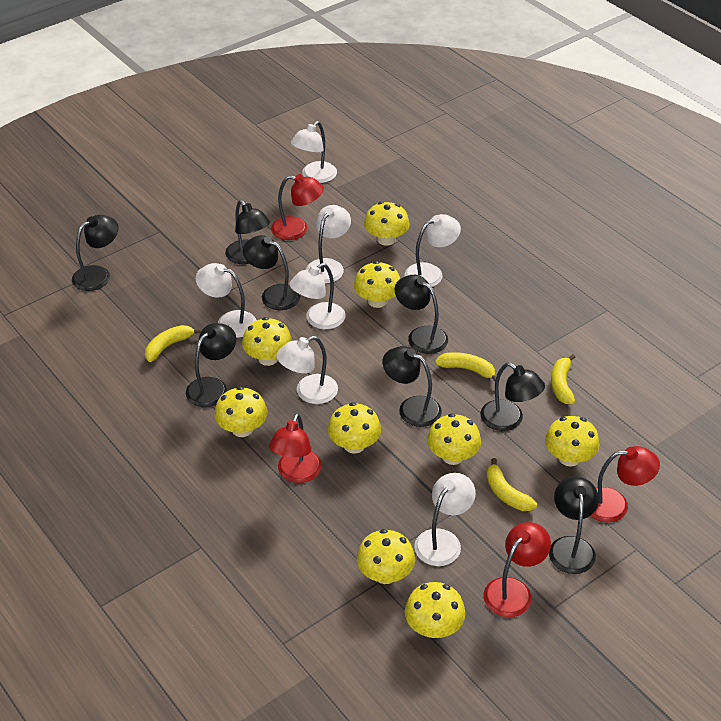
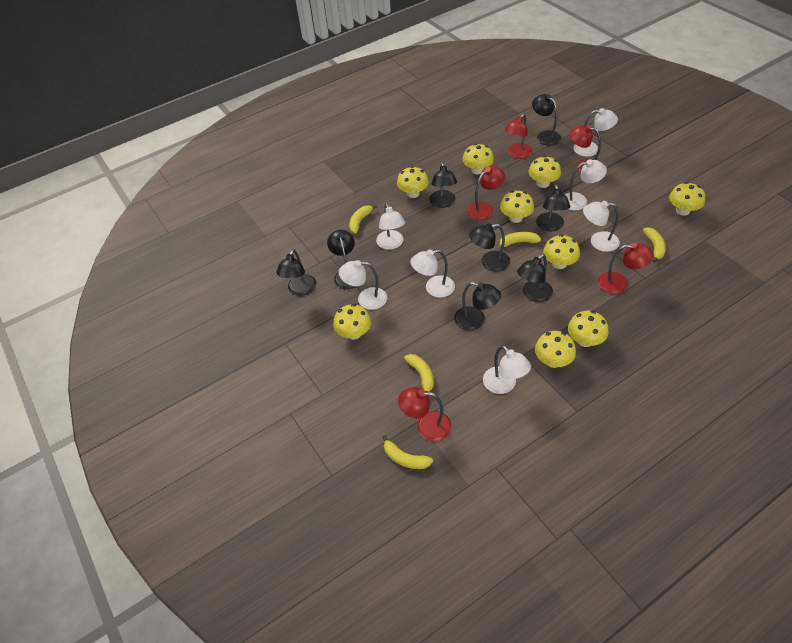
red lamp: 4 -> 5
yellow banana: 4 -> 5

